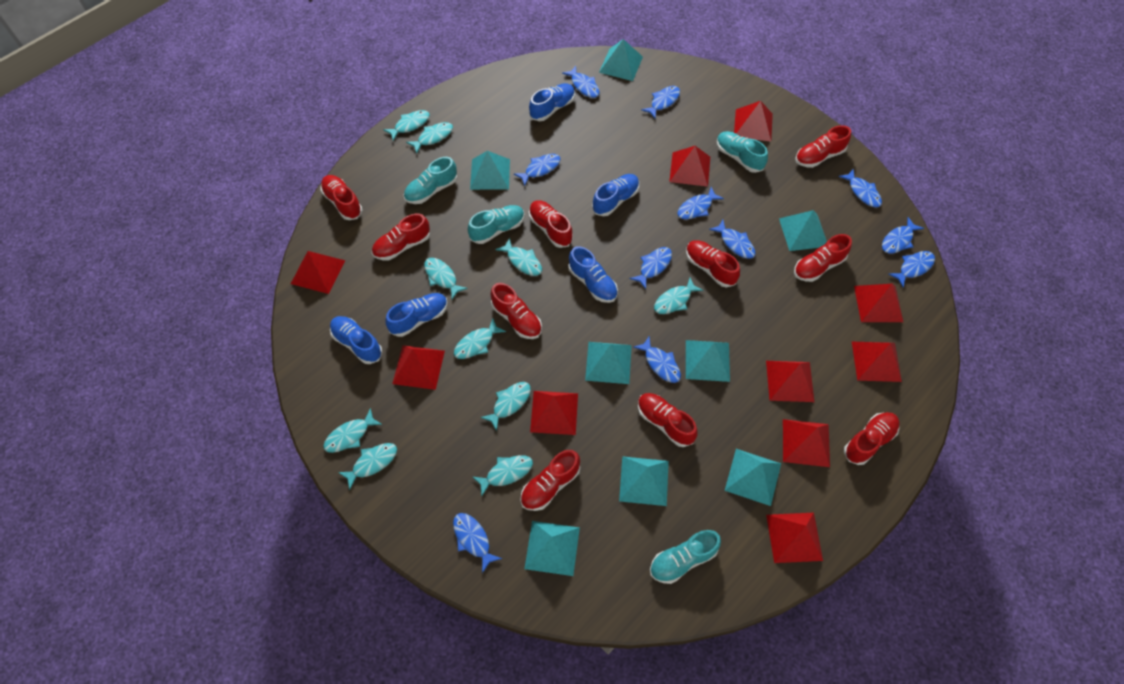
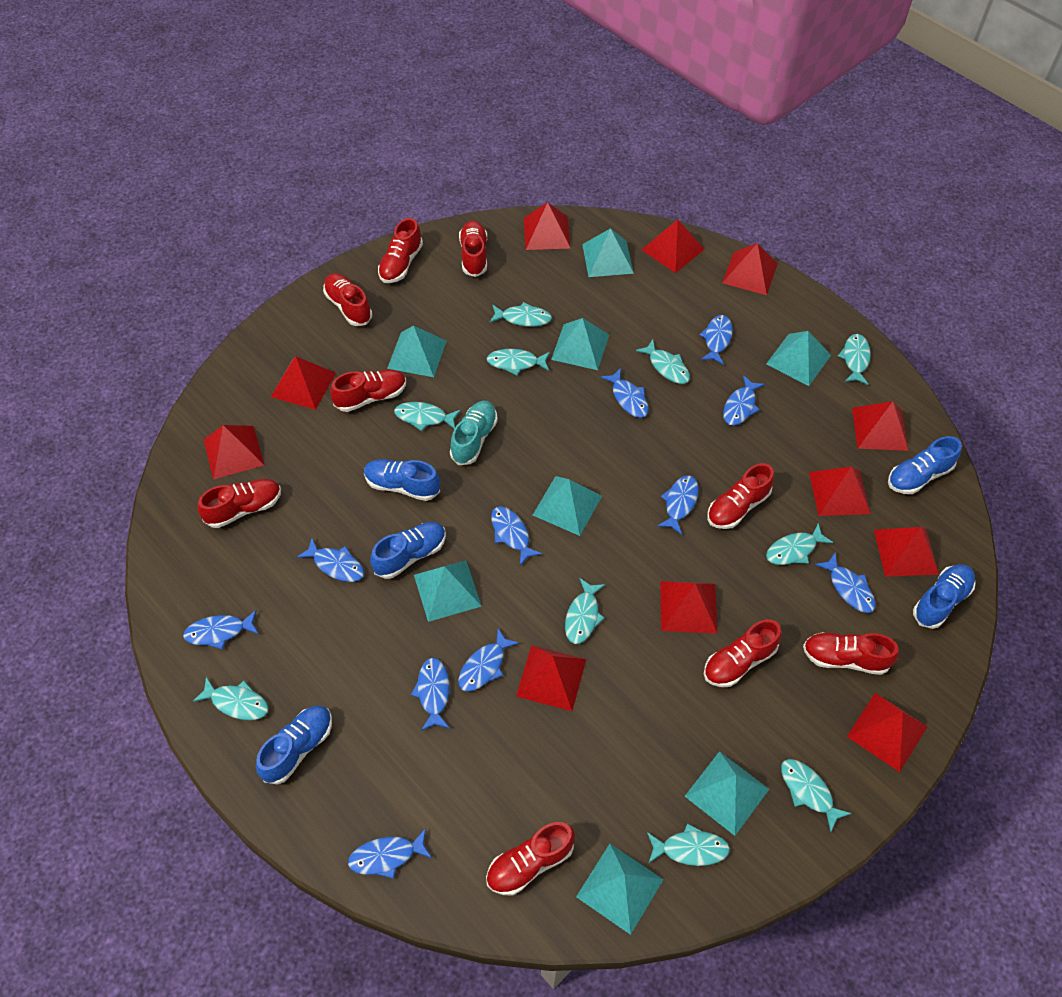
red pyramid: 10 -> 11
red shoe: 10 -> 9
turquoise shoe: 4 -> 1

